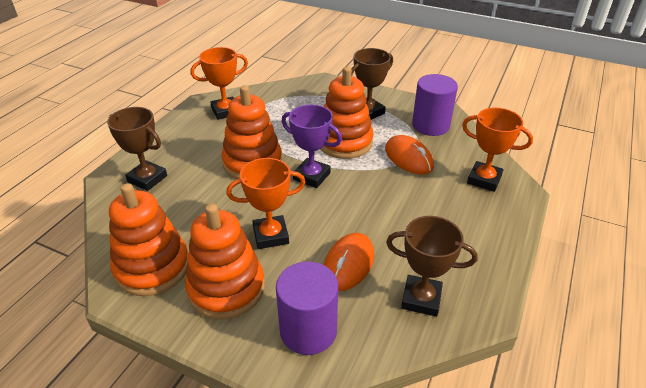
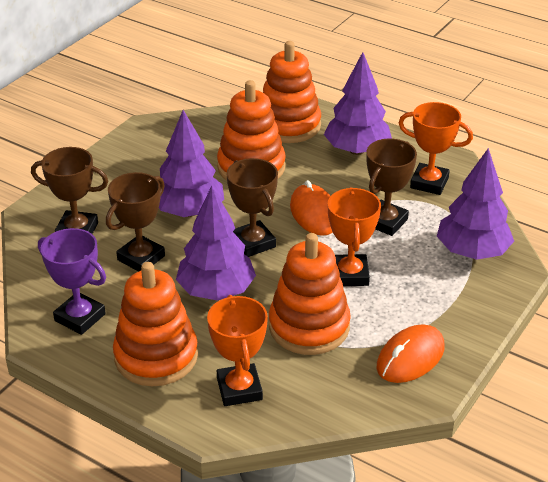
brown trophy: 3 -> 4
purple cylinder: 2 -> 0
purple tree: 0 -> 4

